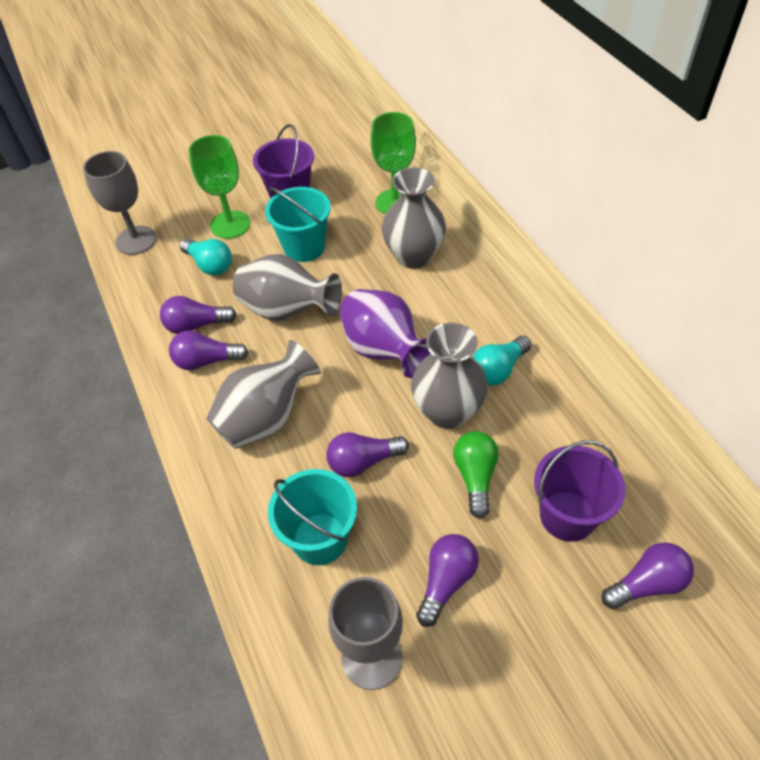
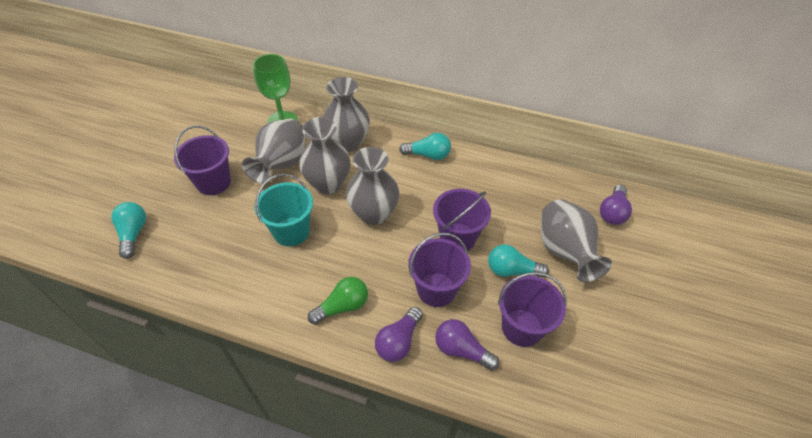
green goblet: 2 -> 1
grey goblet: 2 -> 0
grey vase: 4 -> 5
purple bucket: 2 -> 4
purple light bulb: 5 -> 3
purple vase: 1 -> 0
turquoise bucket: 2 -> 1
turquoise light bulb: 2 -> 3

